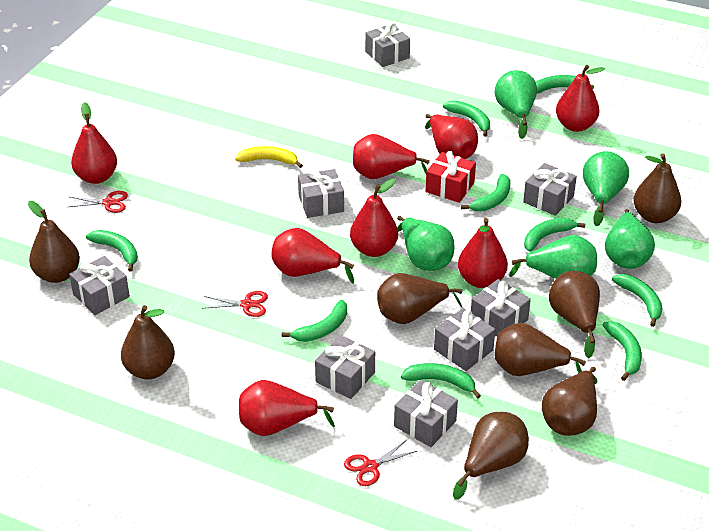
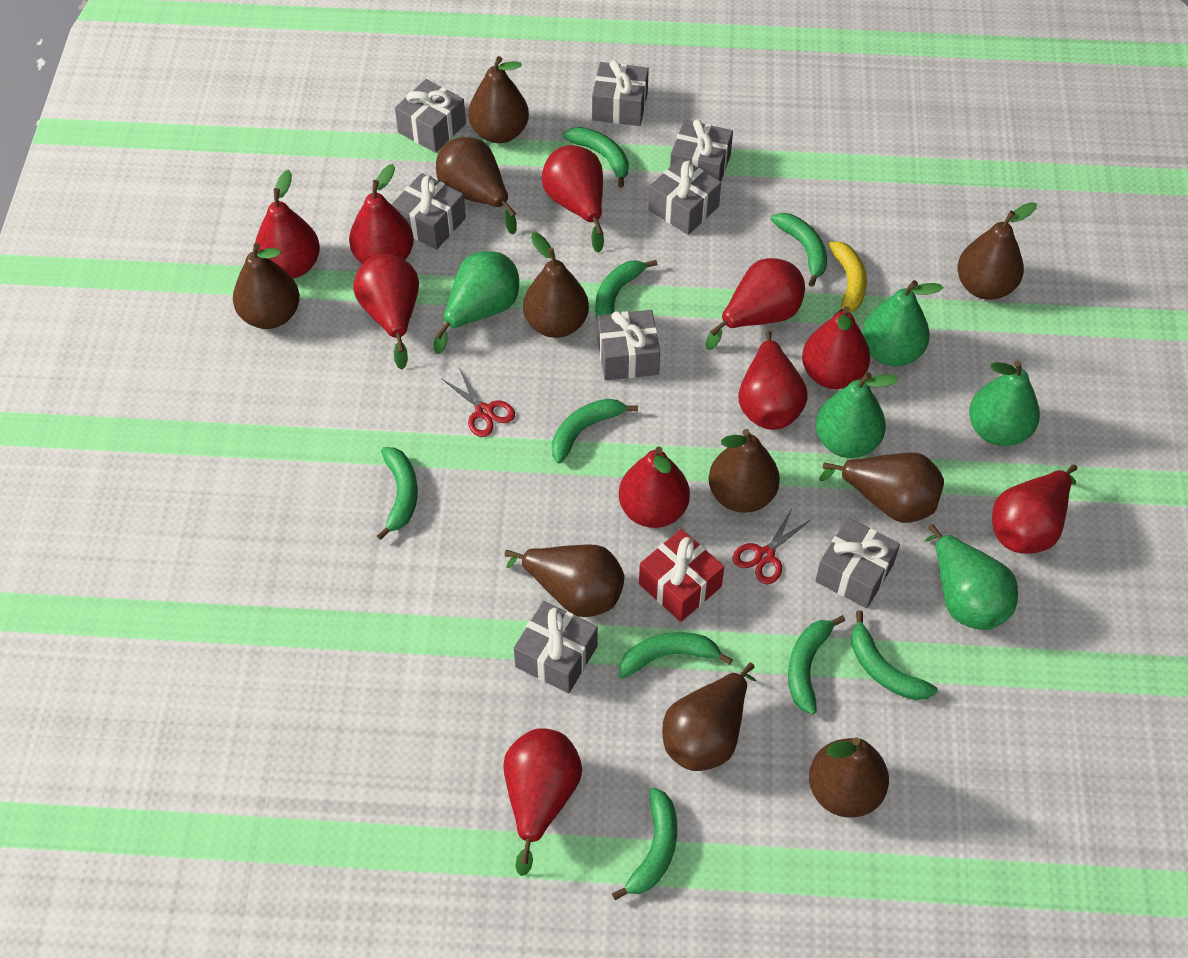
brown pear: 8 -> 10
red pear: 8 -> 10
red scissors: 3 -> 2

